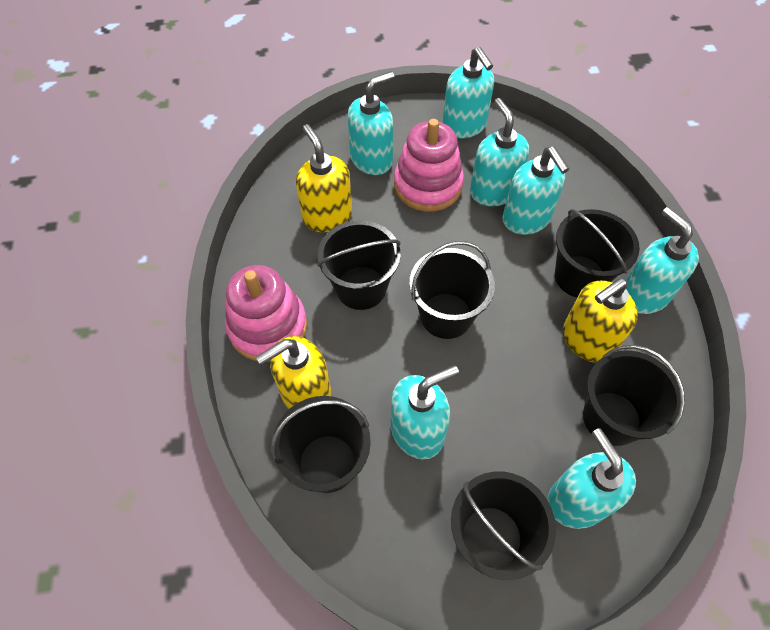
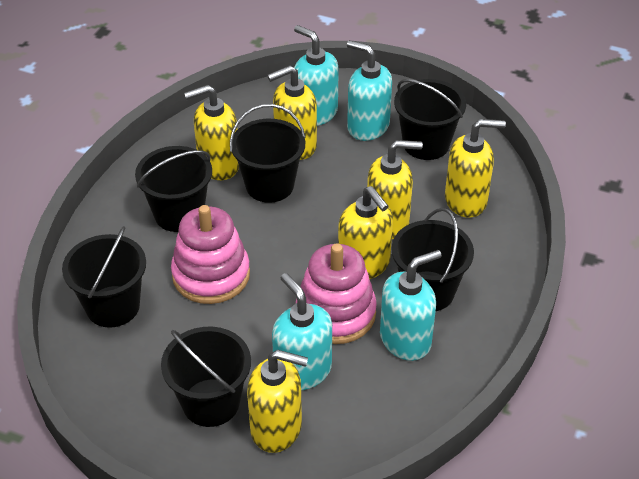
turquoise soap dispenser: 7 -> 4
yellow soap dispenser: 3 -> 6

